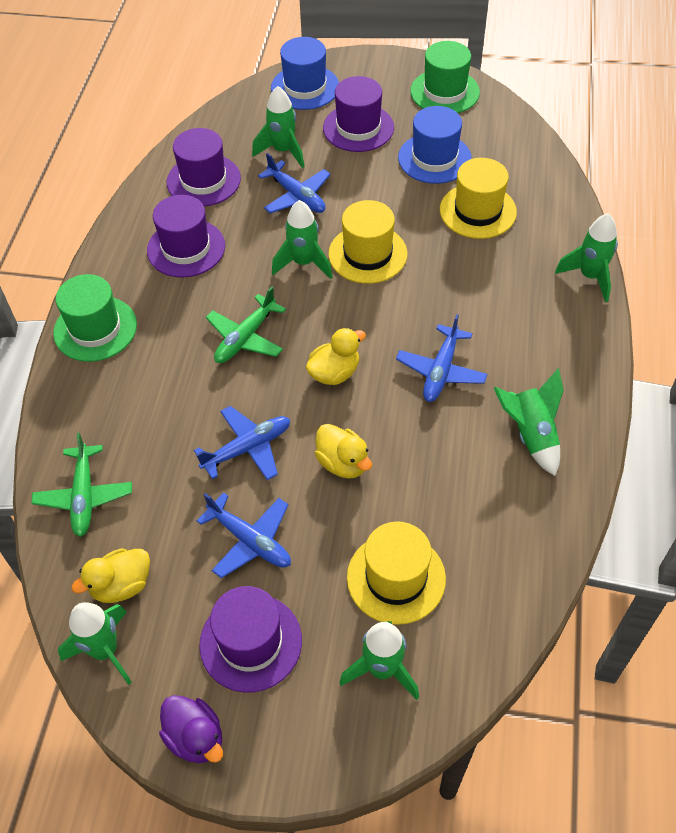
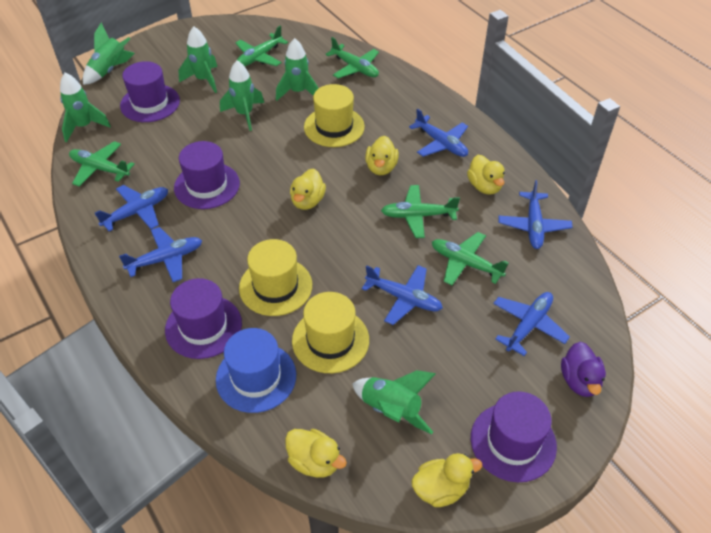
blue hat: 2 -> 1
blue plane: 4 -> 6
green hat: 2 -> 0
green plane: 2 -> 5
yellow duck: 3 -> 5

